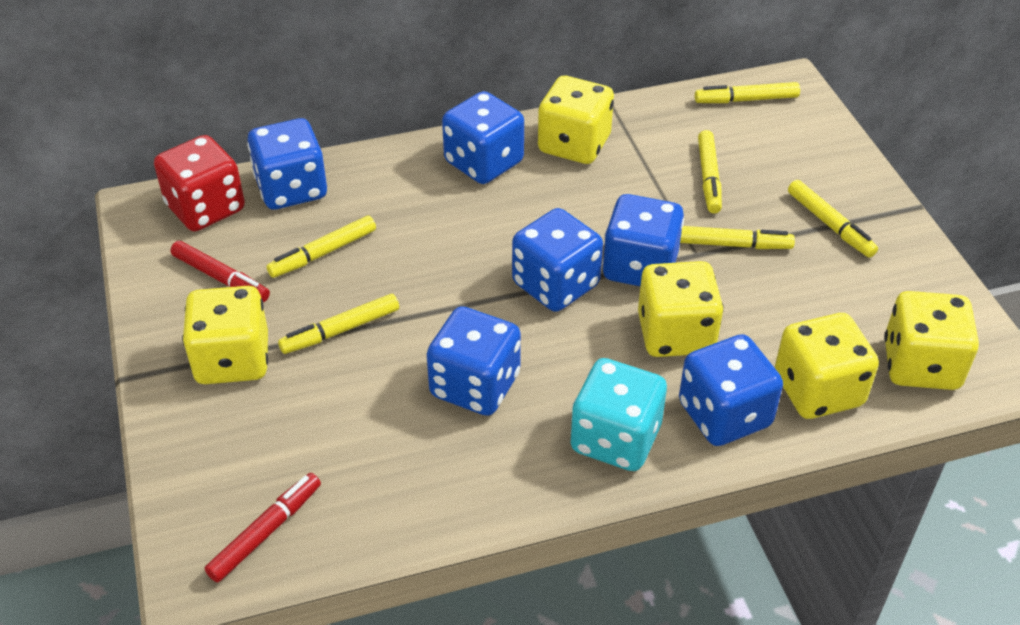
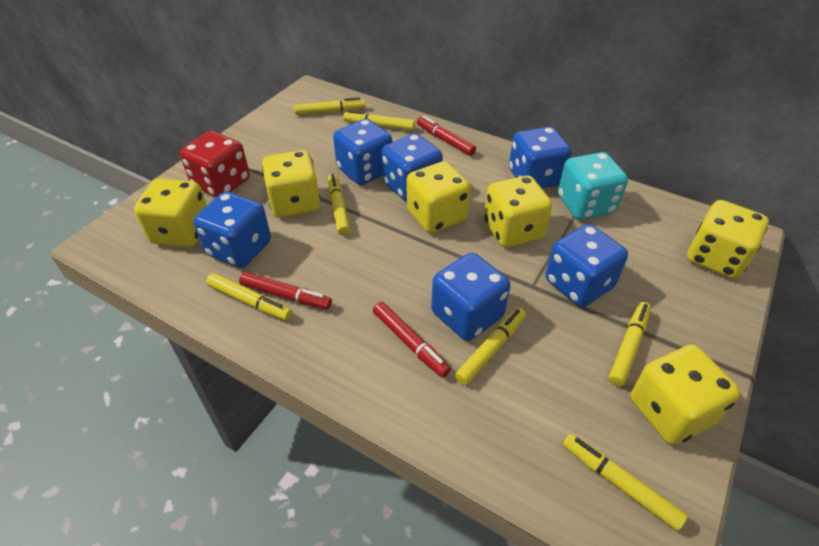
red marker: 2 -> 3
yellow dice: 5 -> 6
yellow marker: 6 -> 7

